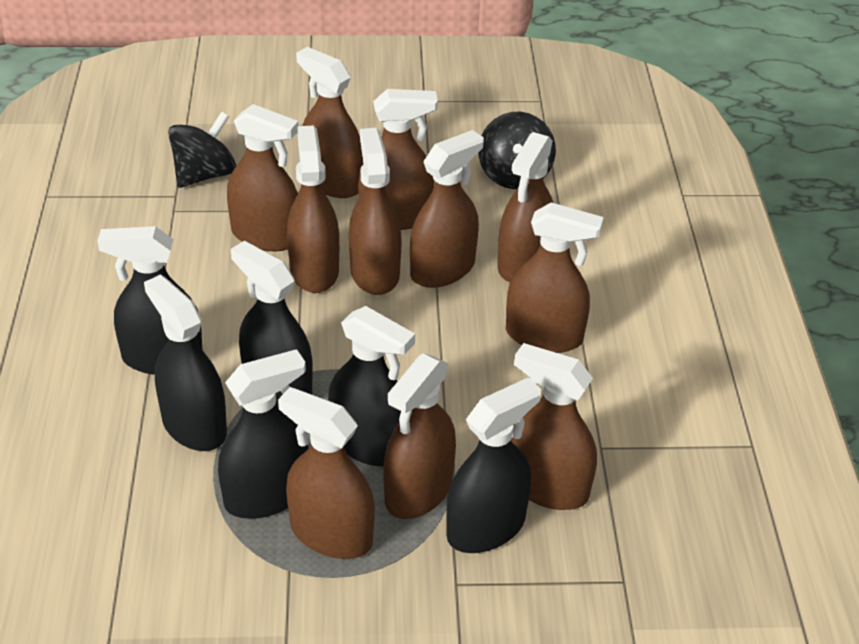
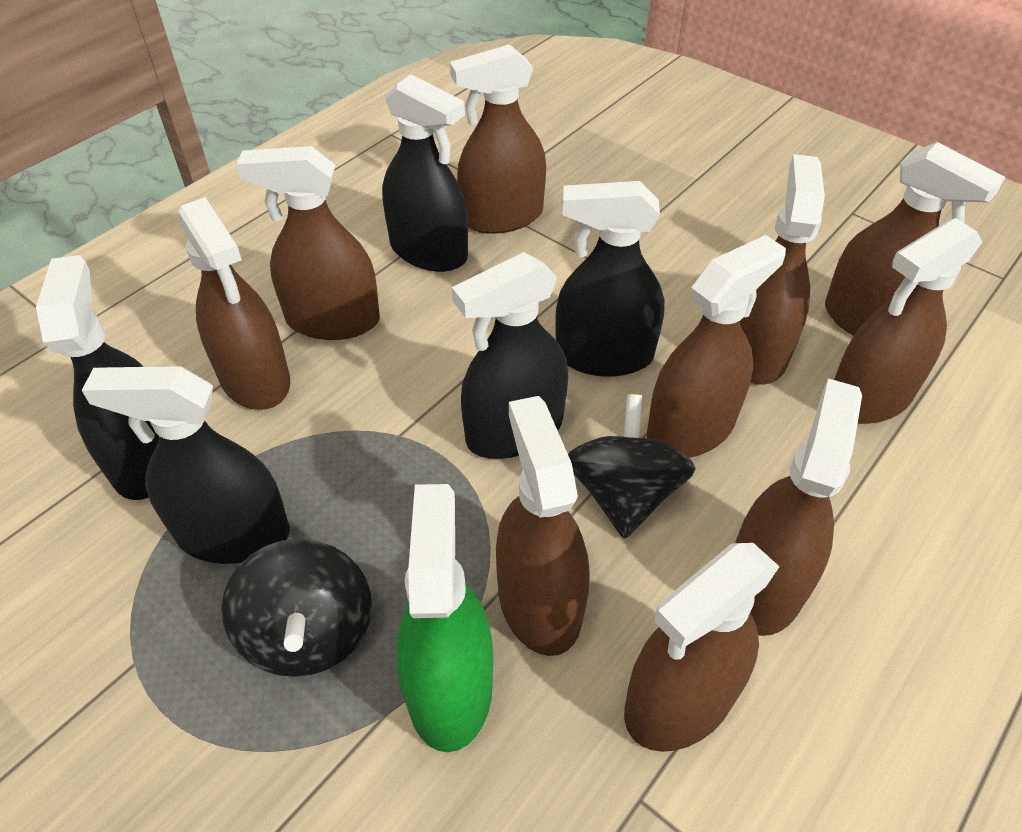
black spray bottle: 6 -> 5
brown spray bottle: 11 -> 10
green spray bottle: 0 -> 1

